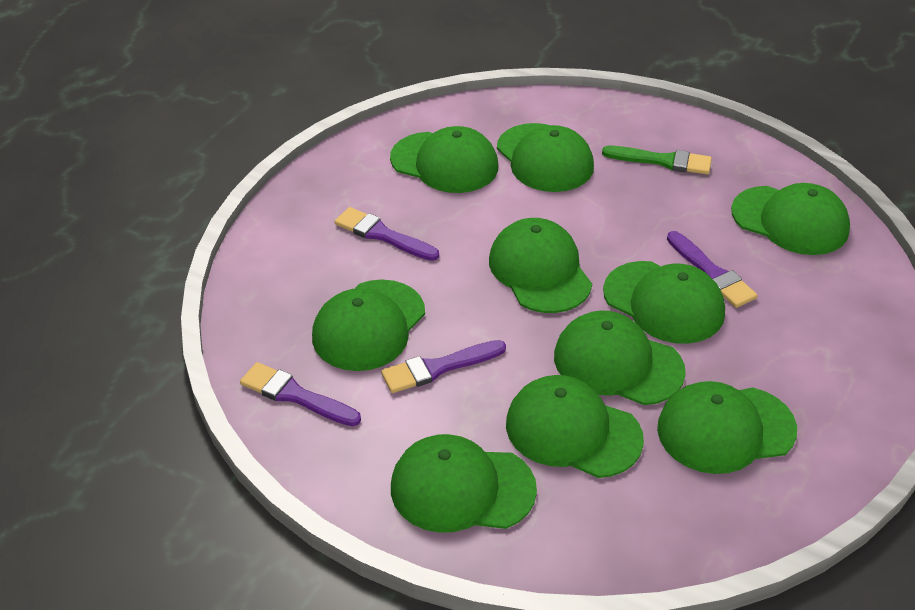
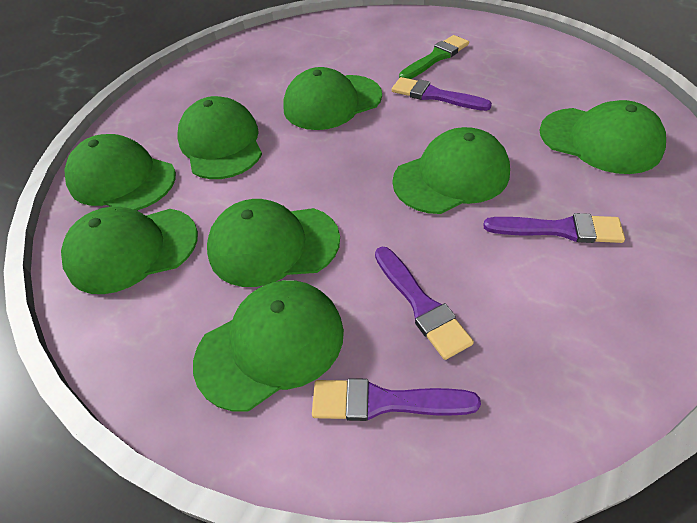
green cap: 10 -> 8

